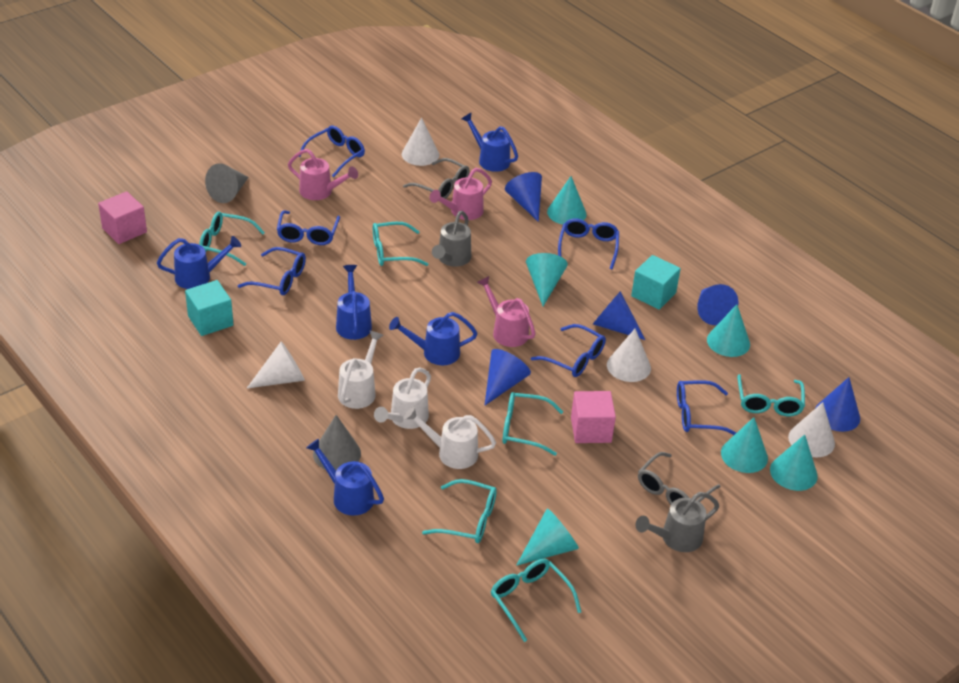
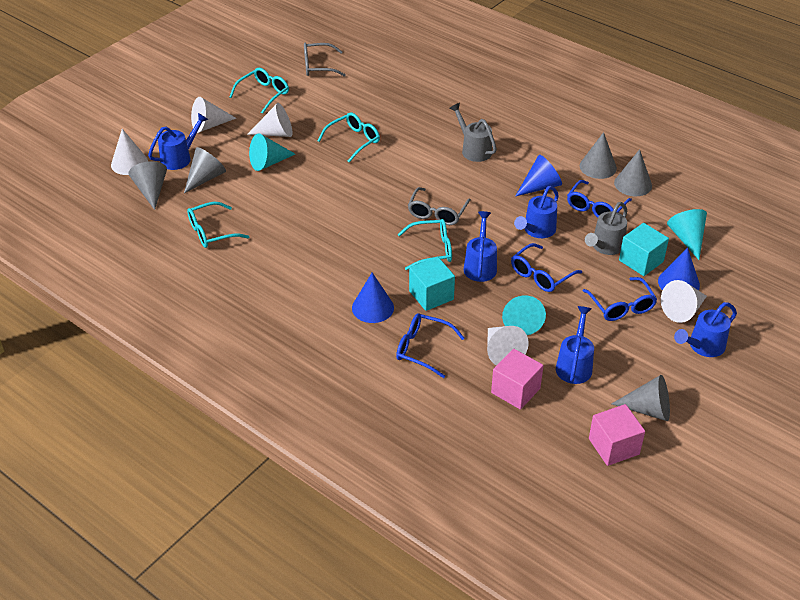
blue cone: 5 -> 3
blue glasses: 6 -> 4
grey cone: 2 -> 5
pink watering can: 3 -> 0
turquoise cone: 6 -> 3
turquoise glasses: 6 -> 4
white cone: 4 -> 5
white watering can: 3 -> 0

